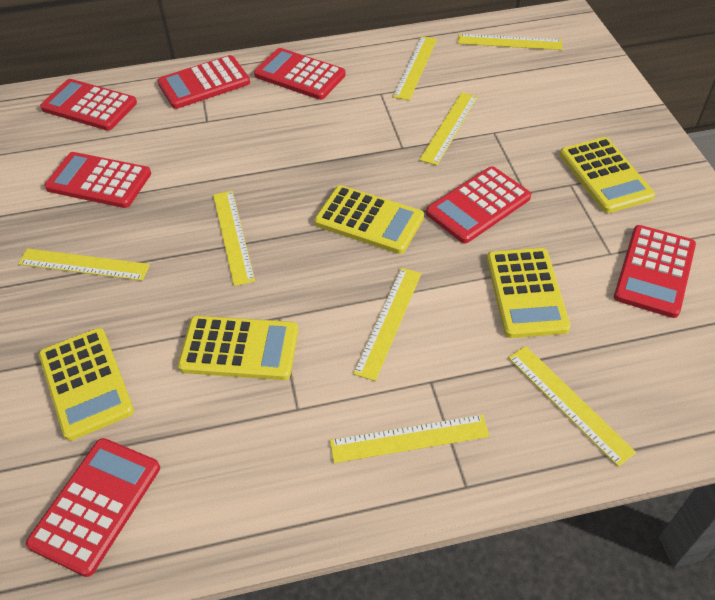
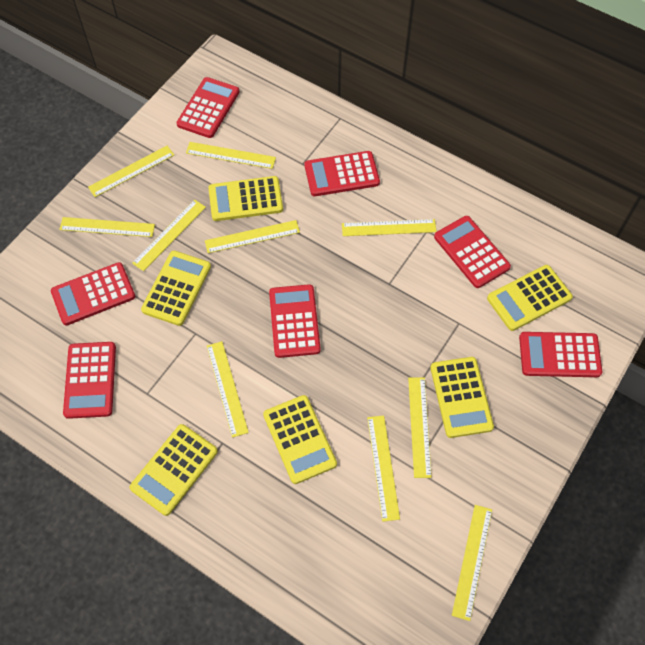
yellow calculator: 5 -> 6
yellow ruler: 8 -> 10

